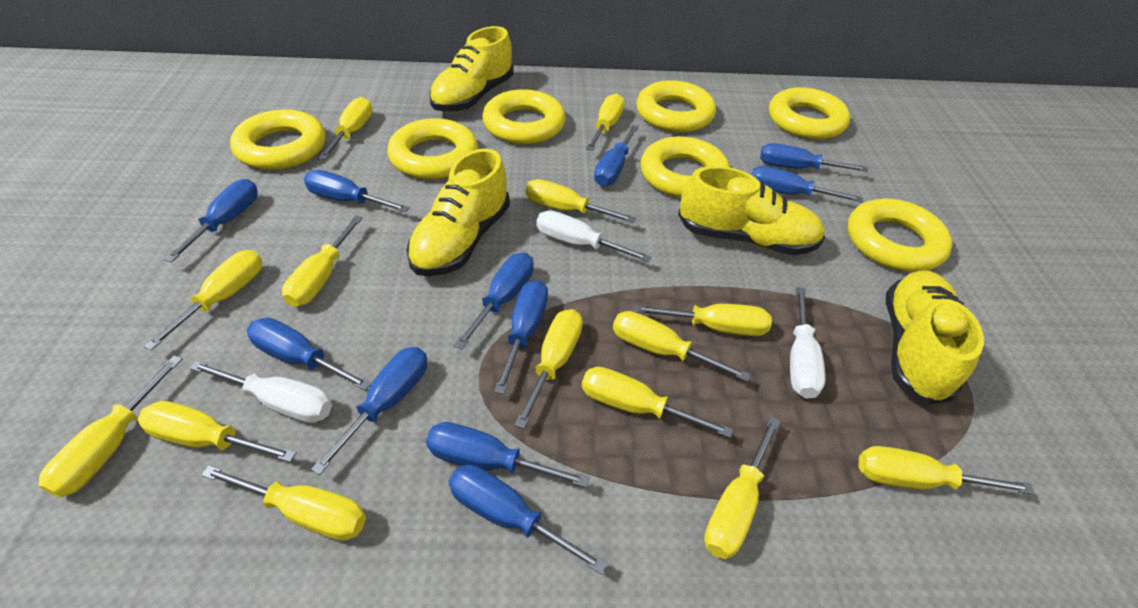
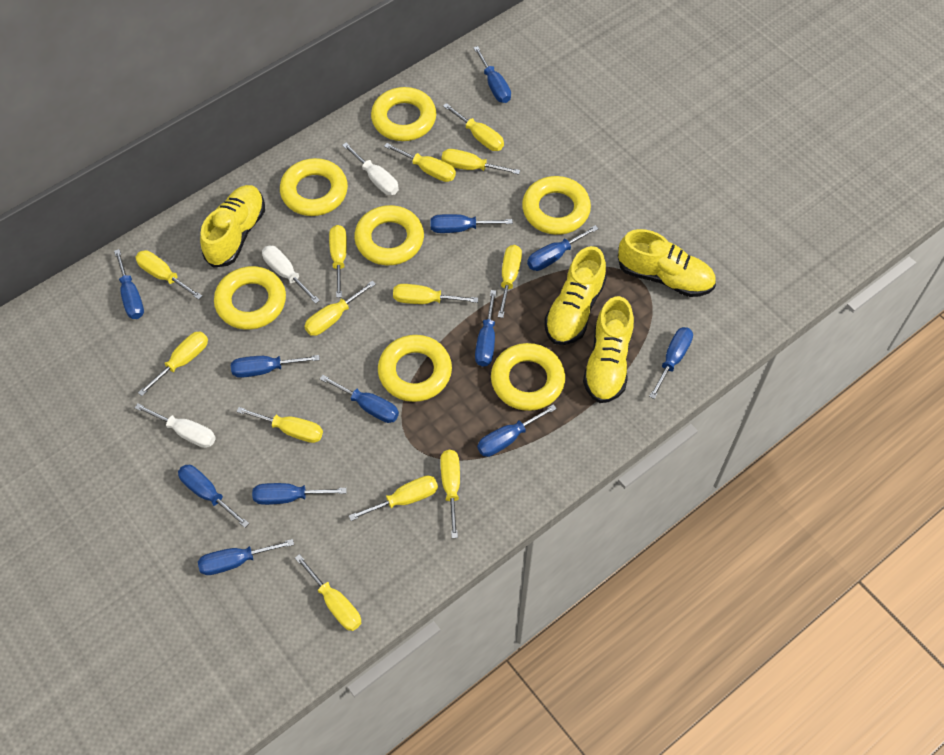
blue screwdriver: 11 -> 12
yellow screwdriver: 14 -> 13

